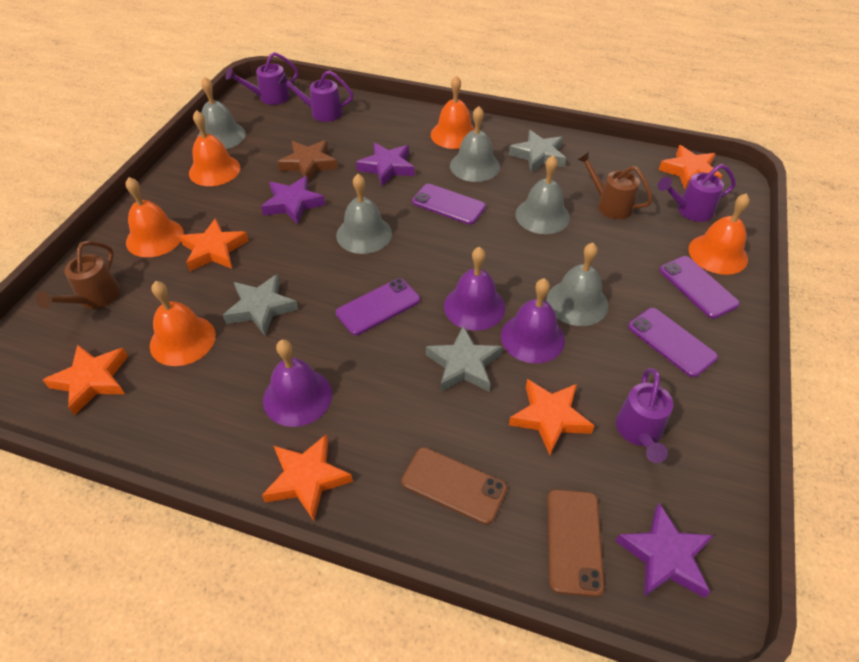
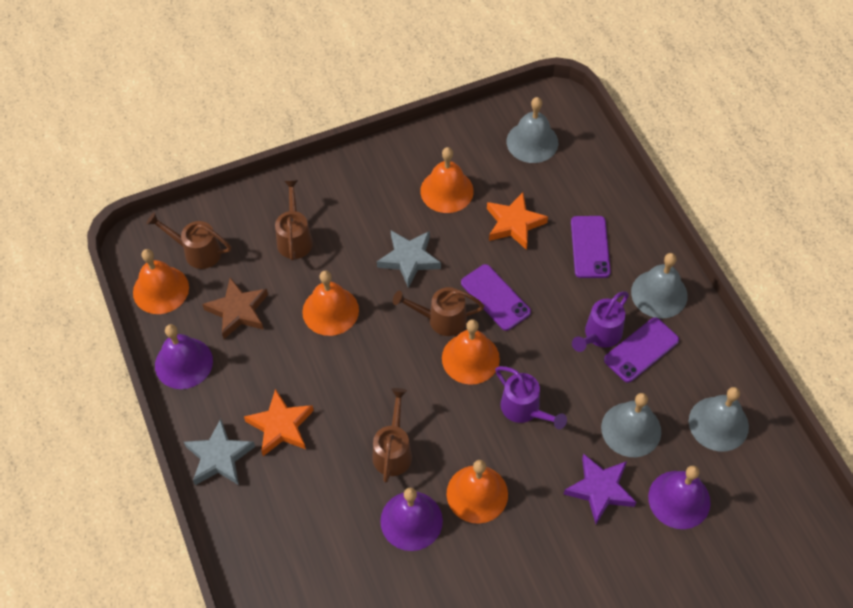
brown phone: 2 -> 0
brown watering can: 2 -> 4
grey bell: 5 -> 4
grey star: 3 -> 2
orange star: 5 -> 2
purple phone: 4 -> 3
purple star: 3 -> 1
purple watering can: 4 -> 2

